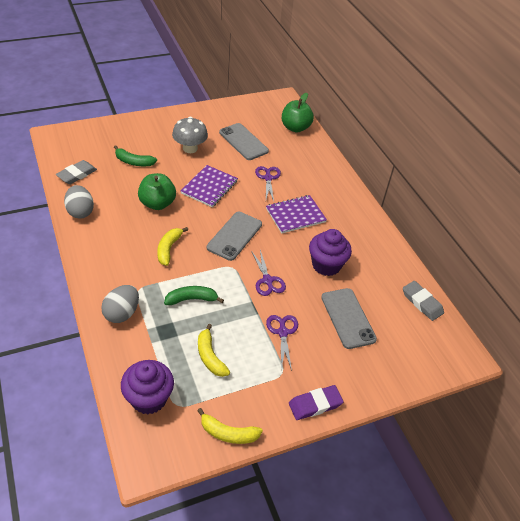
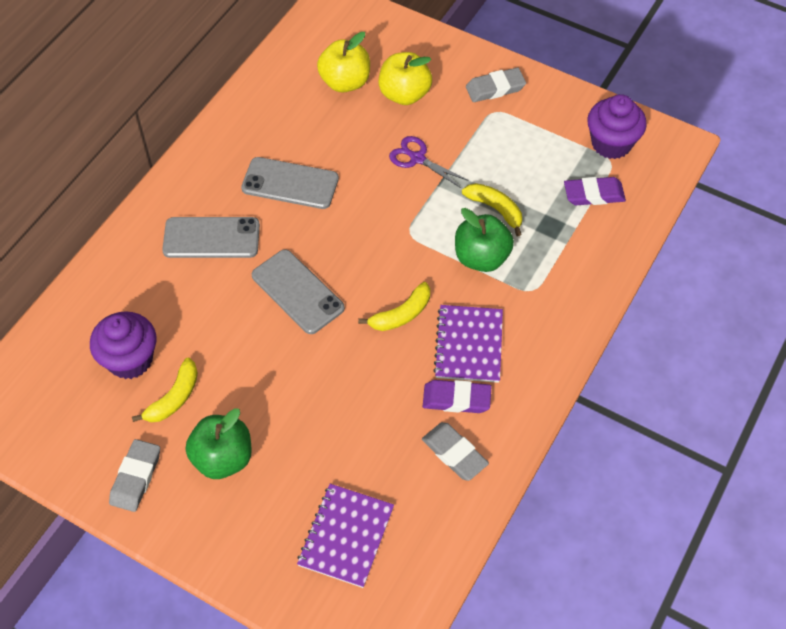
green banana: 2 -> 0
grey egg: 2 -> 0
grey eraser: 2 -> 3
grey mushroom: 1 -> 0
purple eraser: 1 -> 2
purple scissors: 3 -> 1
yellow apple: 0 -> 2

